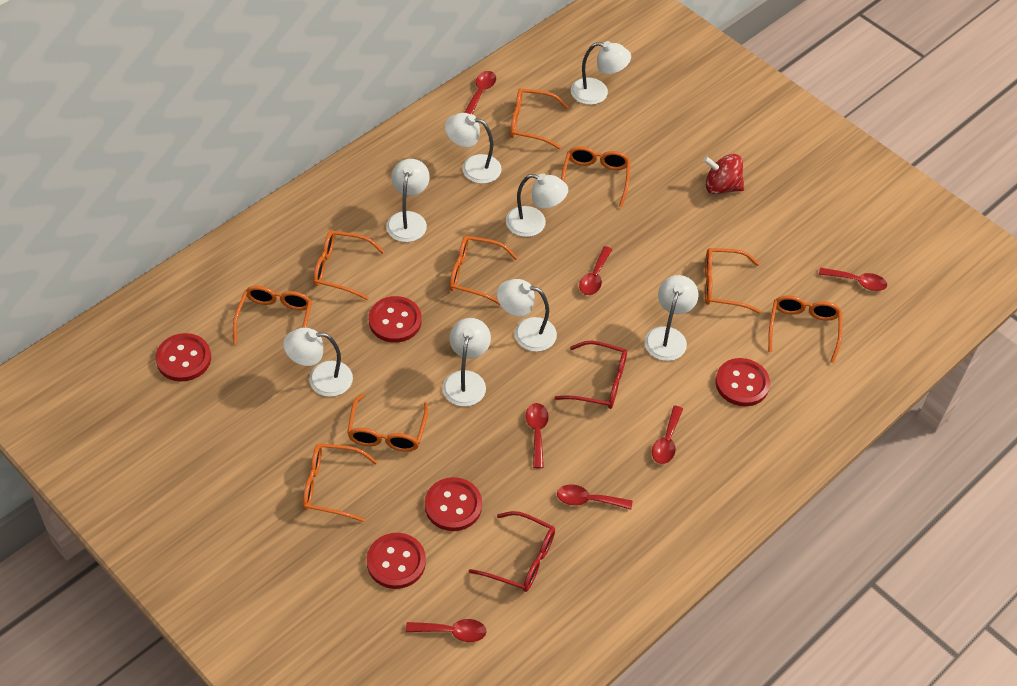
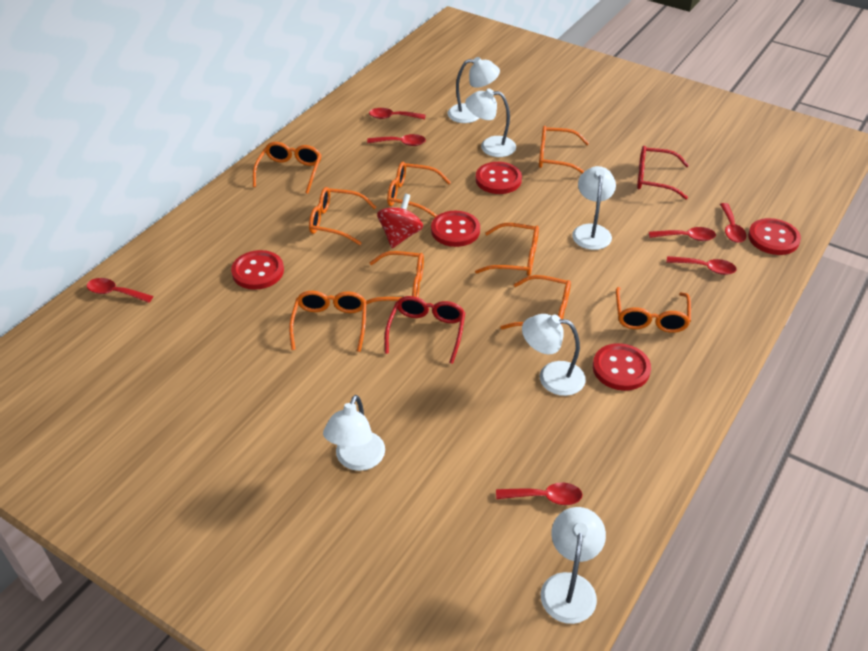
white lamp: 8 -> 6

